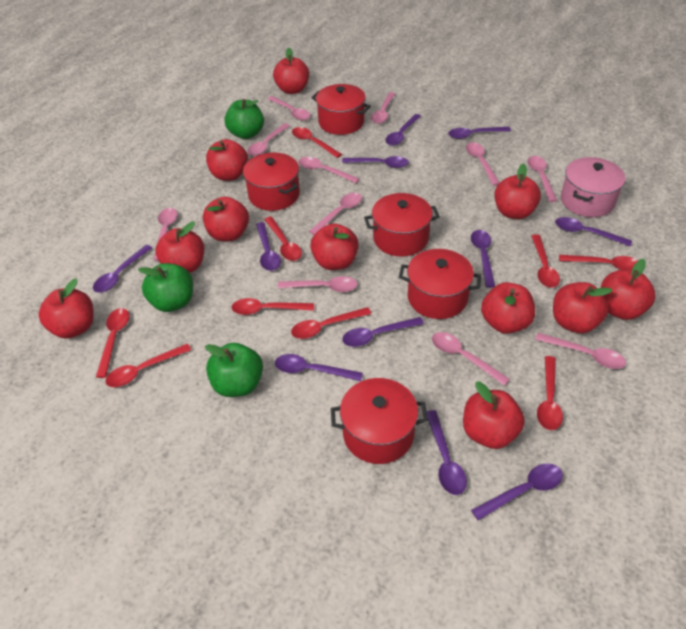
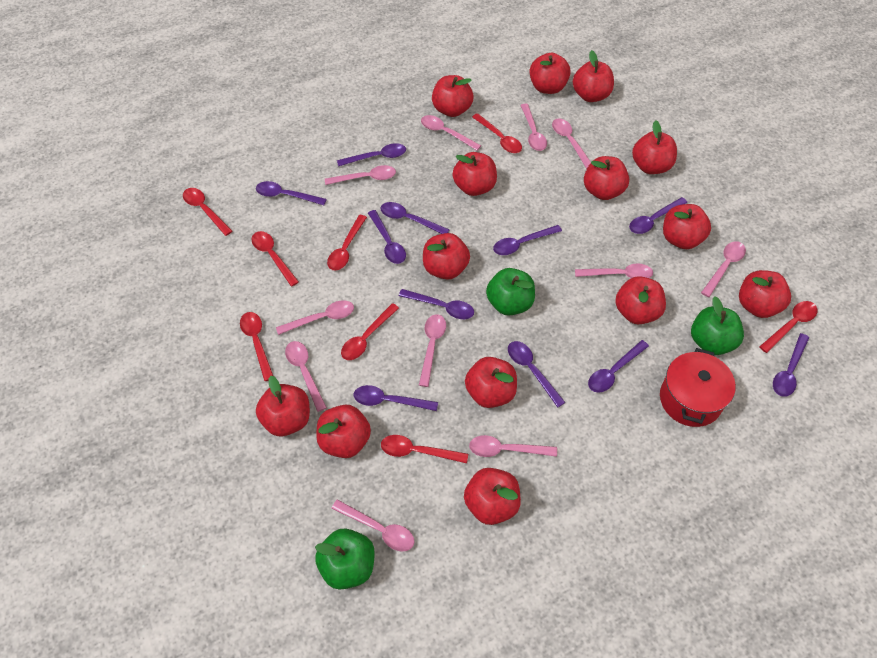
pink pot: 1 -> 0
red apple: 11 -> 14
red pot: 5 -> 1
red spoon: 9 -> 8

